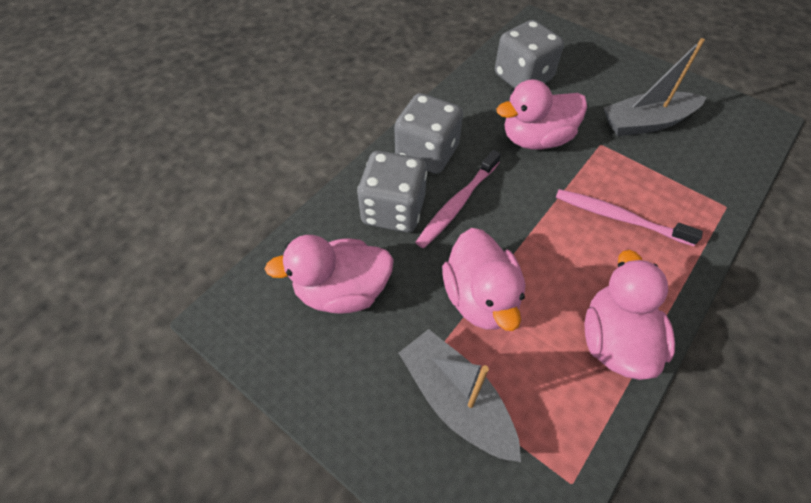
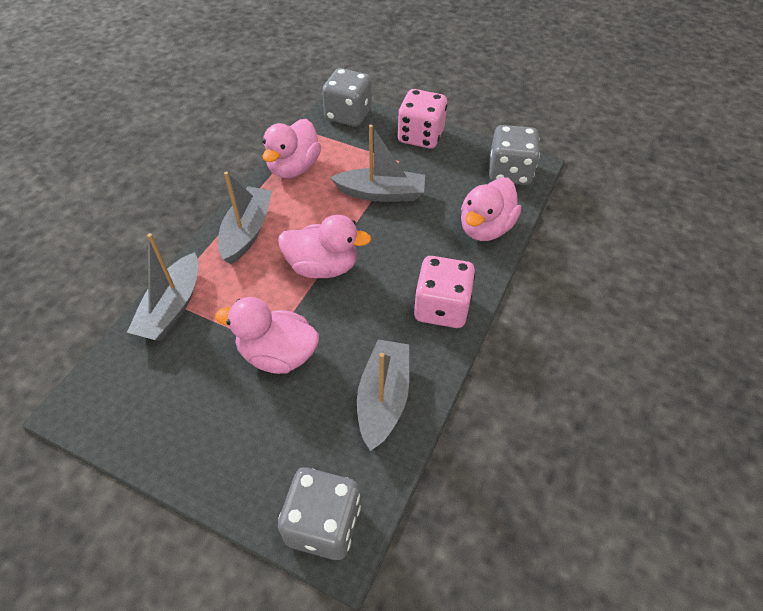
grey boat: 2 -> 4
pink dice: 0 -> 2
pink toothbrush: 2 -> 0

